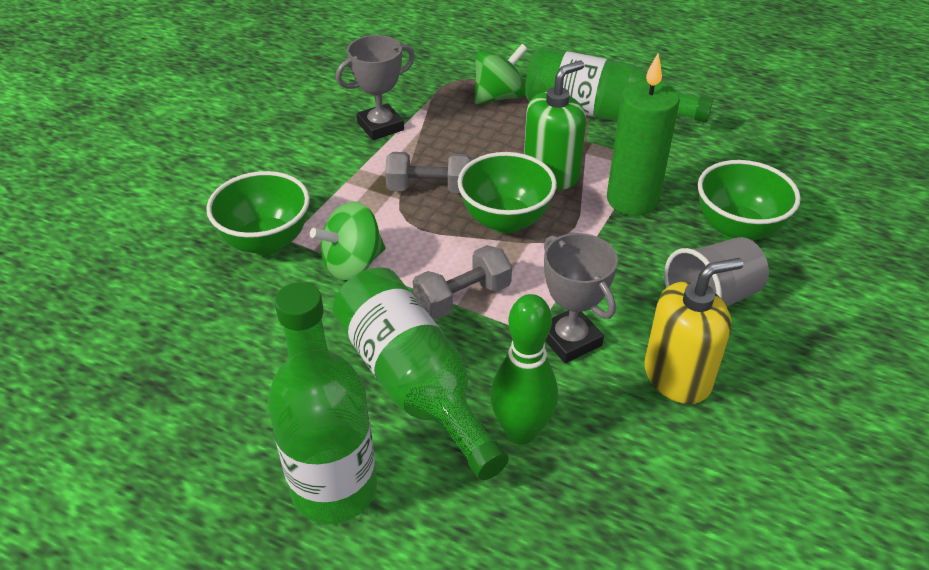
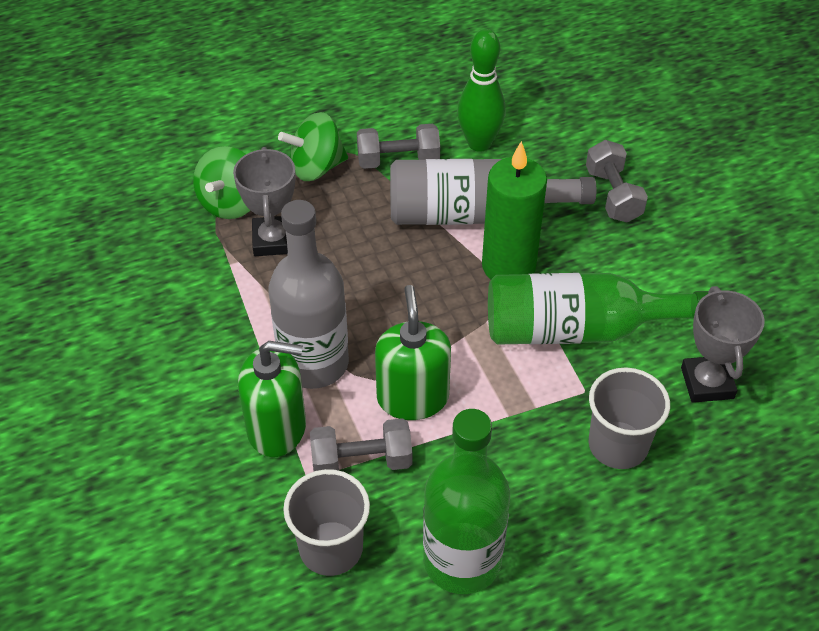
green bottle: 3 -> 2
green bowl: 3 -> 0
green soap dispenser: 1 -> 2
grey bottle: 0 -> 2
grey cup: 1 -> 2
grey dumbbell: 2 -> 3
yellow soap dispenser: 1 -> 0

